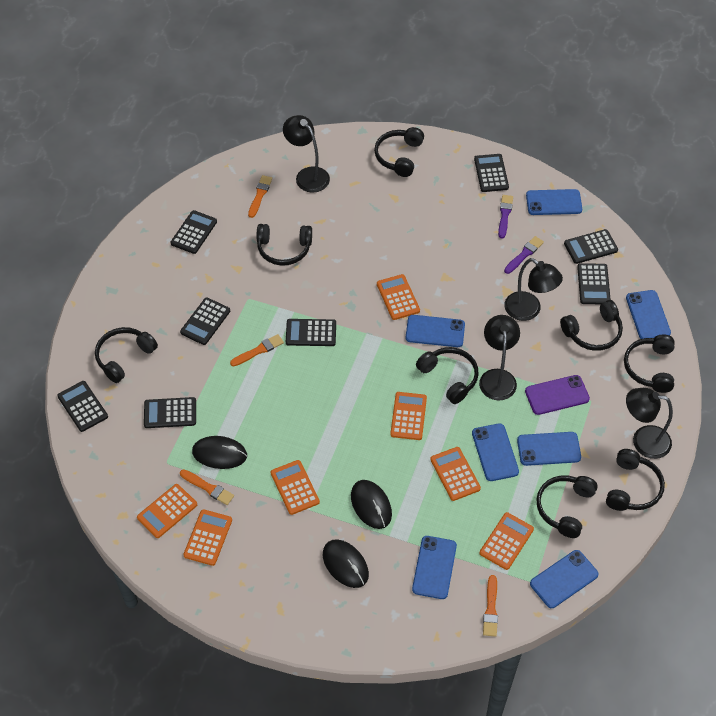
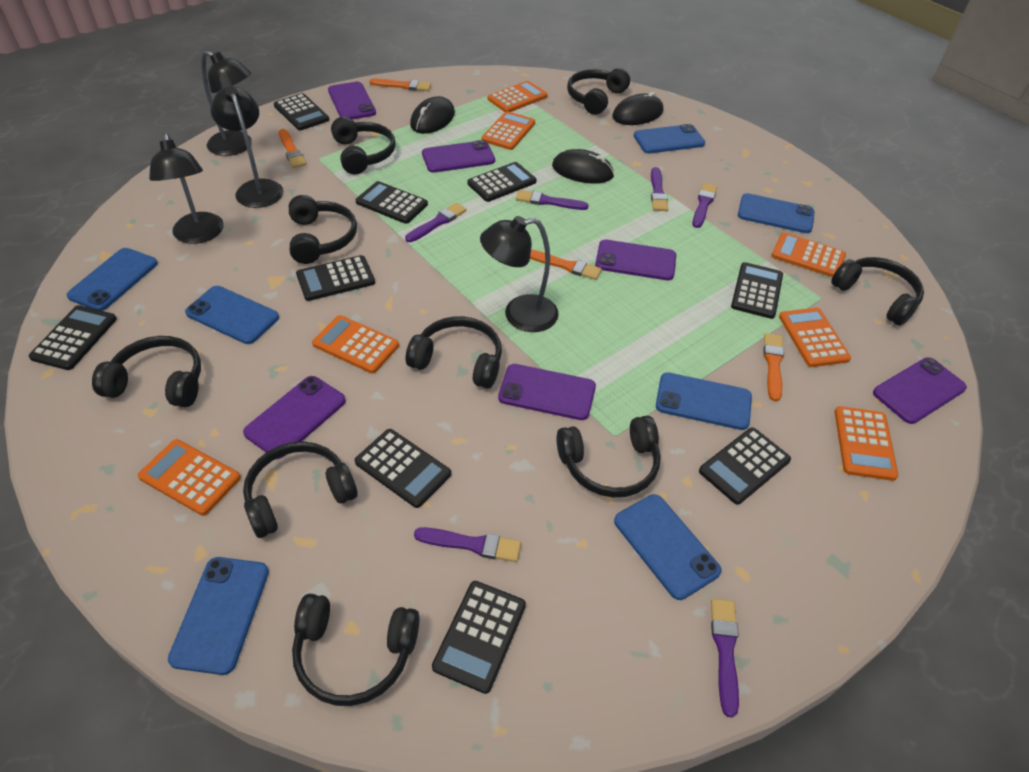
black calculator: 8 -> 9
black headphones: 8 -> 9
purple brush: 2 -> 6
purple phone: 1 -> 6

